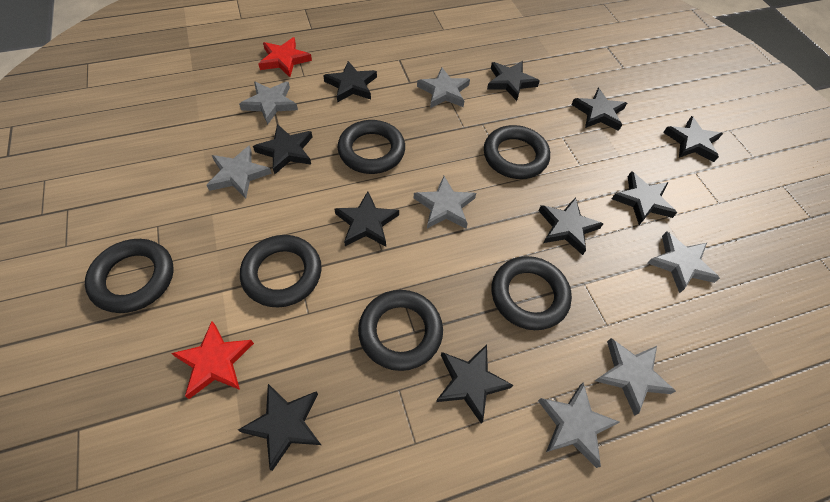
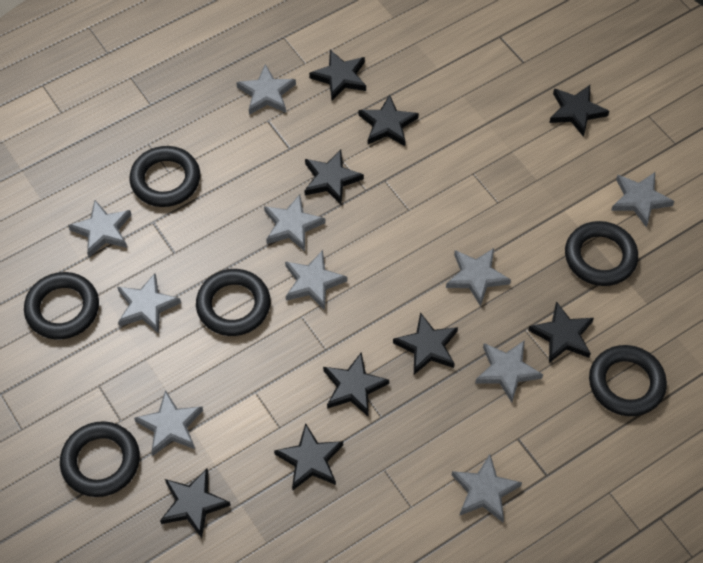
black star: 10 -> 9
grey star: 7 -> 10
red star: 2 -> 0

